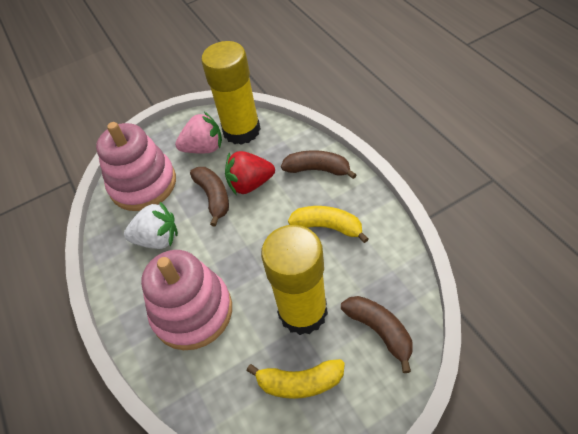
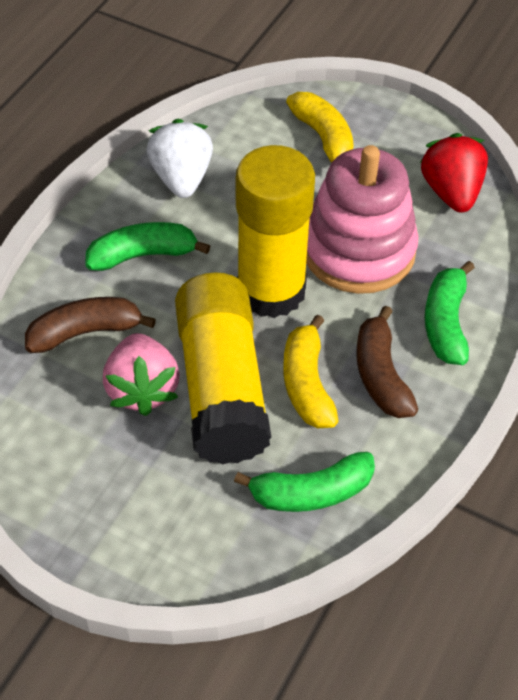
brown banana: 3 -> 2
green banana: 0 -> 3
pink stacking toy: 2 -> 1

